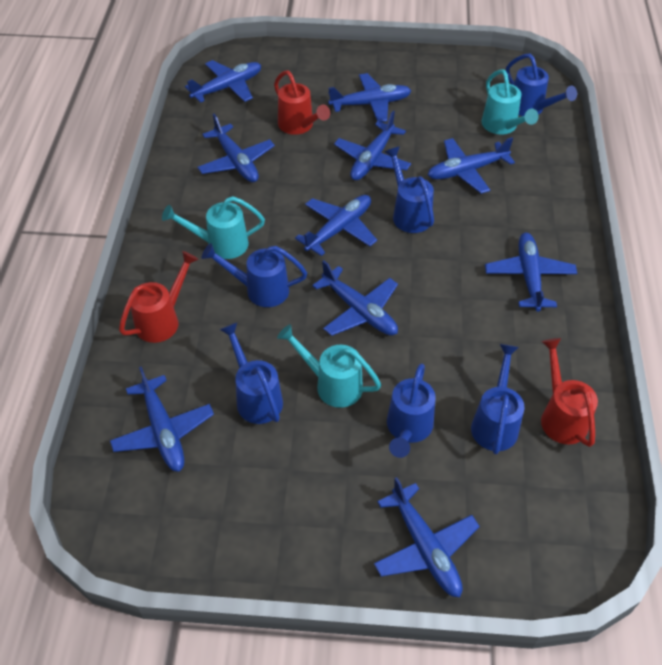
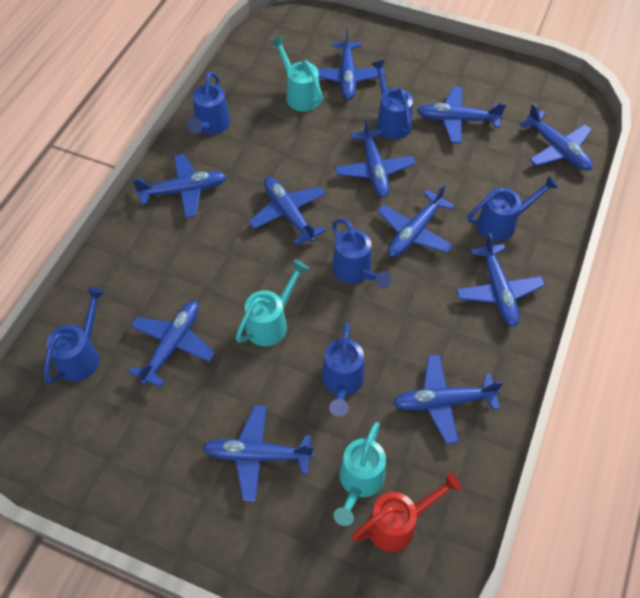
blue plane: 10 -> 11
red watering can: 3 -> 1

